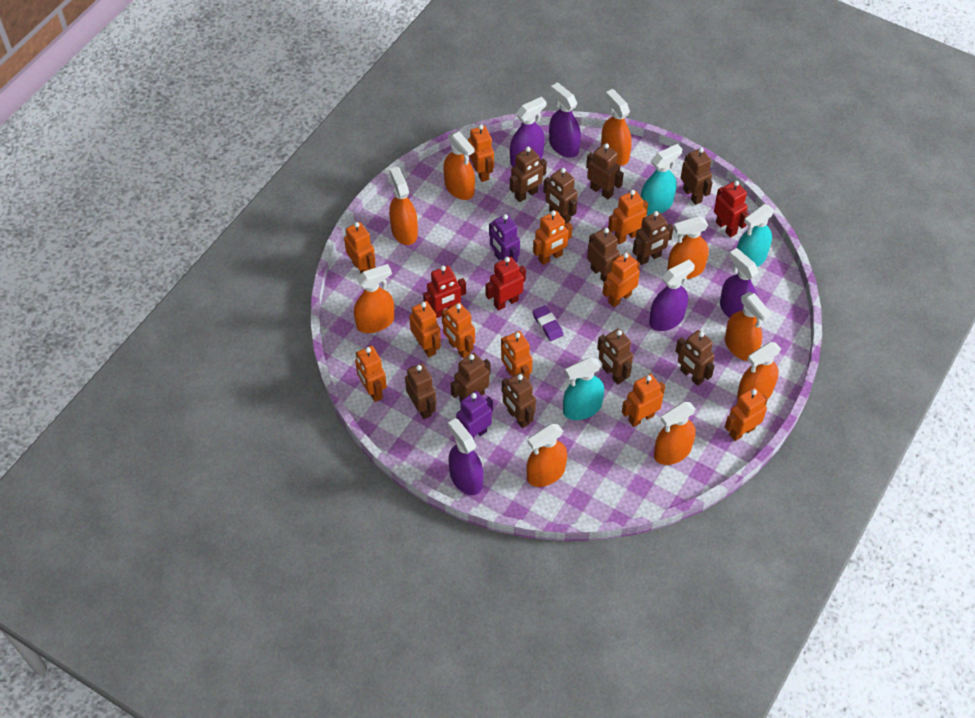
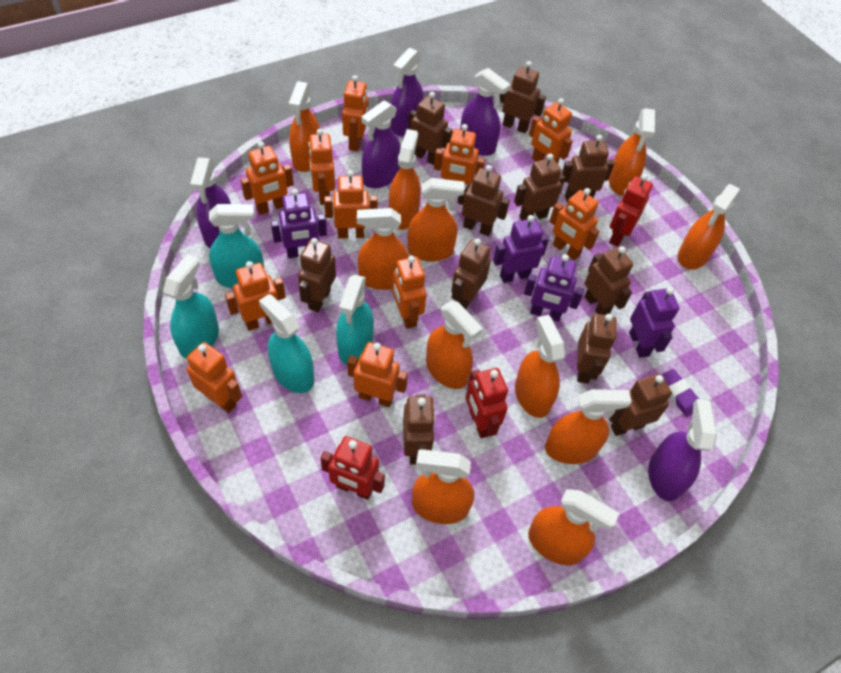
orange spray bottle: 9 -> 11
purple robot: 2 -> 4
turquoise spray bottle: 3 -> 4

